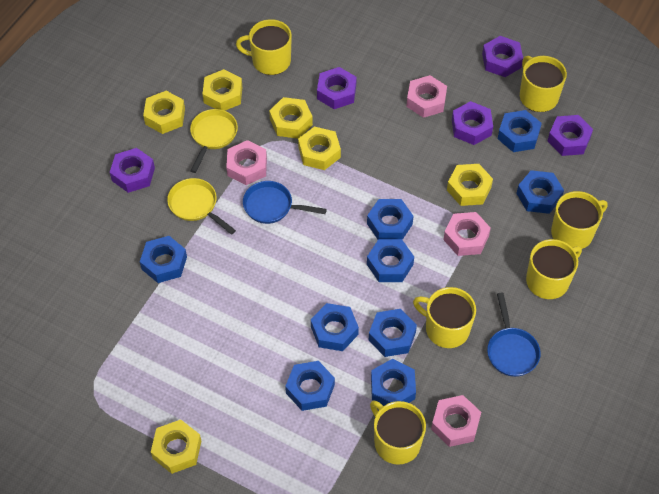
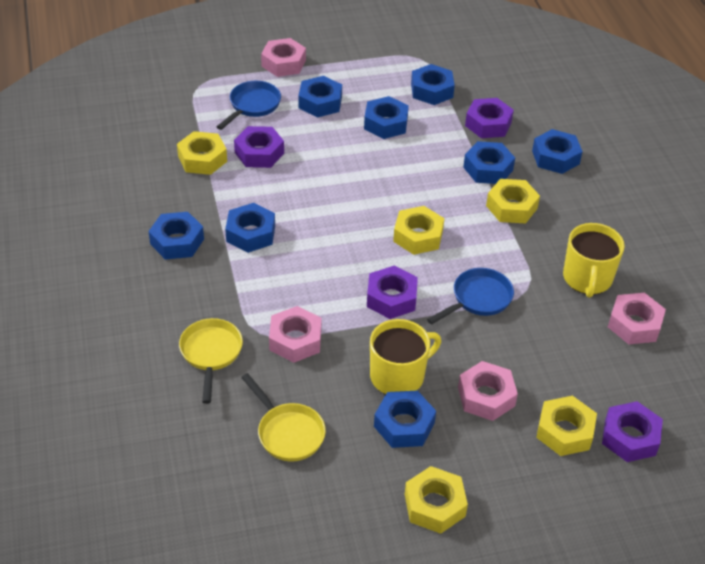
blue nut: 9 -> 8
purple nut: 5 -> 4
yellow mug: 6 -> 2
yellow nut: 6 -> 5

